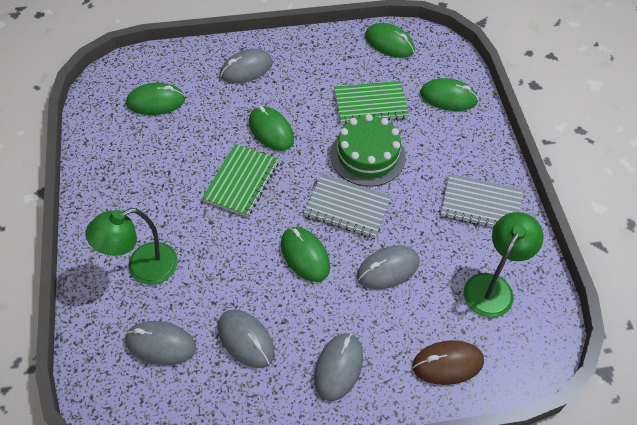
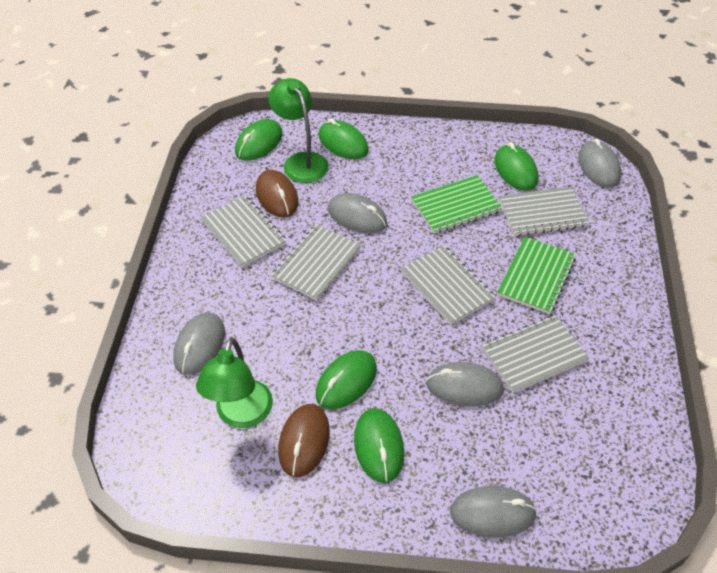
brown mouse: 1 -> 2
green cake: 1 -> 0
grey notebook: 2 -> 5

